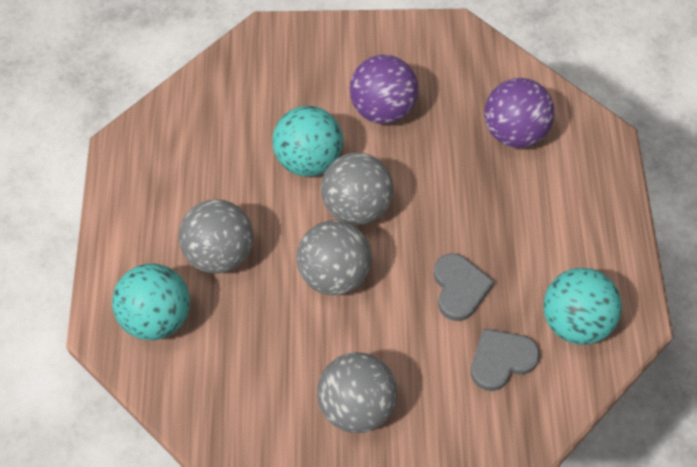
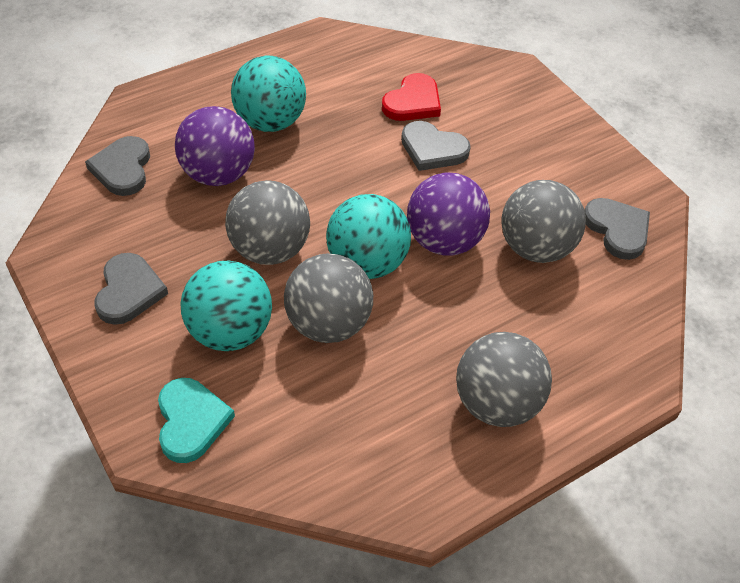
grey heart: 2 -> 4
red heart: 0 -> 1
turquoise heart: 0 -> 1

